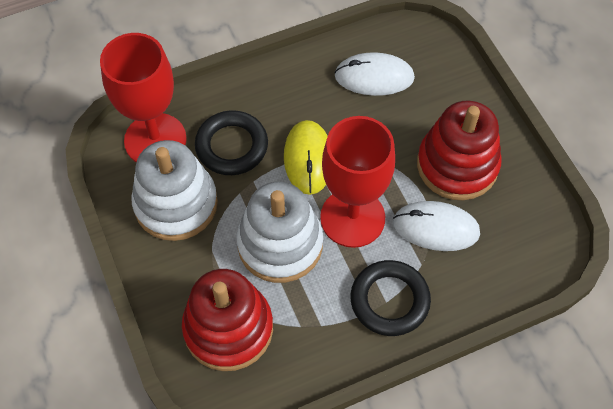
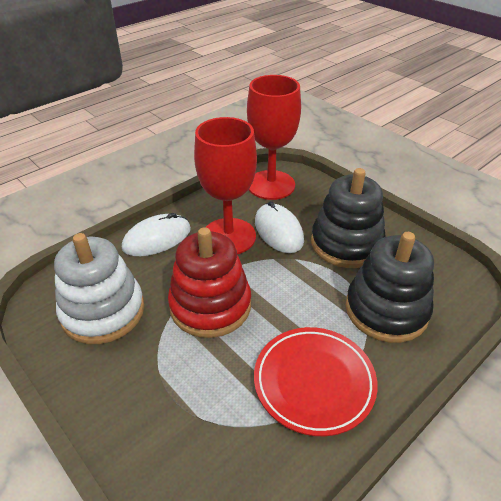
black ring: 2 -> 0
black stacking toy: 0 -> 2
red plate: 0 -> 1
red stacking toy: 2 -> 1
white stacking toy: 2 -> 1
yellow mouse: 1 -> 0

